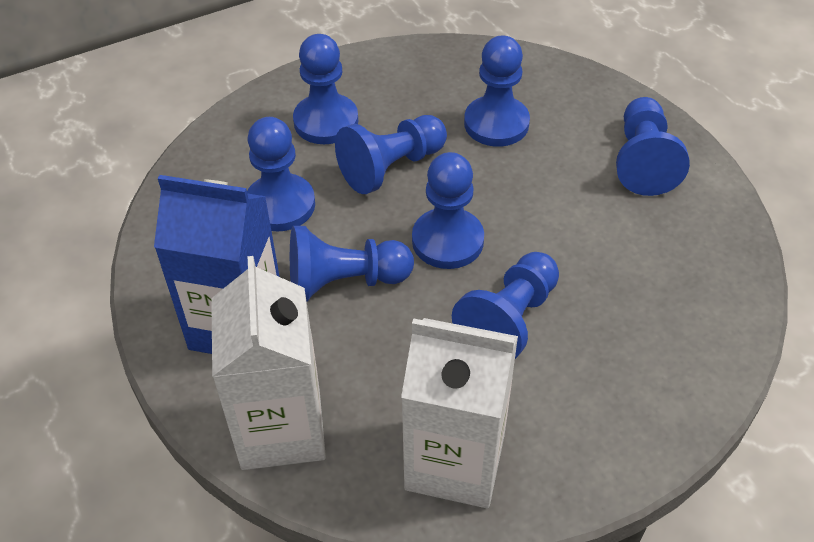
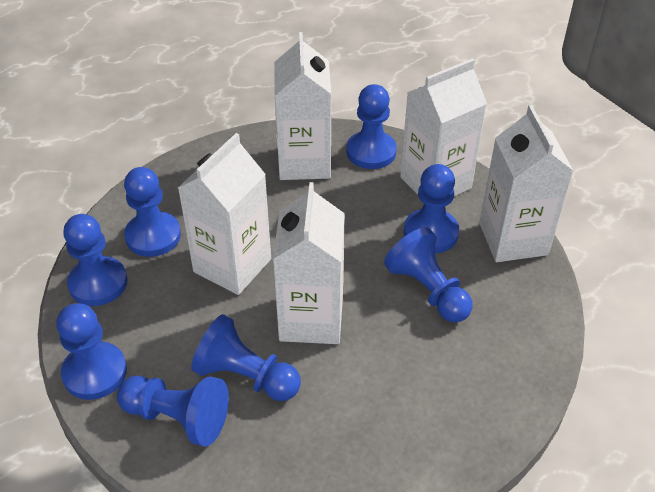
blue carton: 1 -> 0
white carton: 2 -> 5

